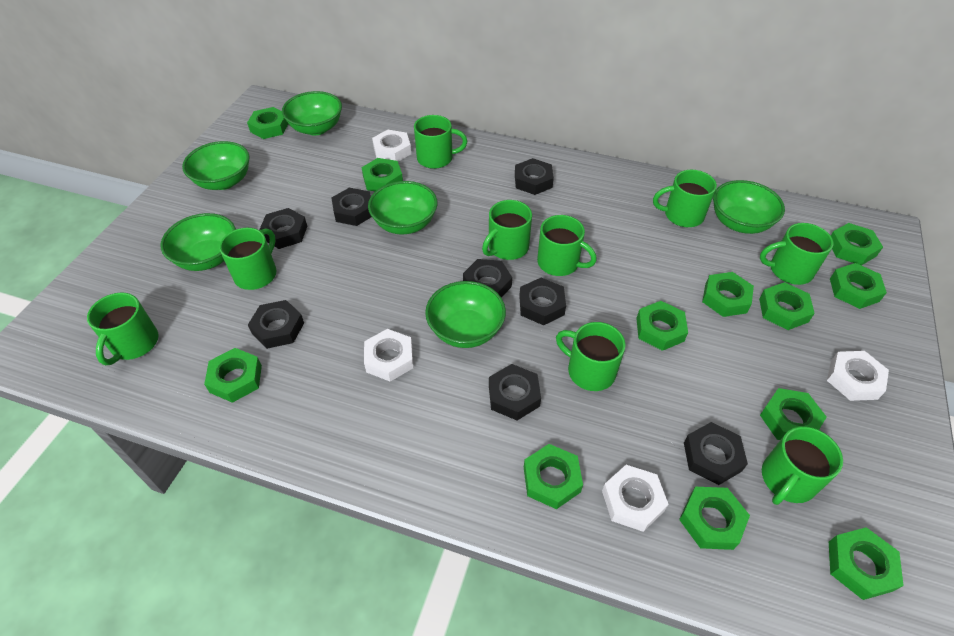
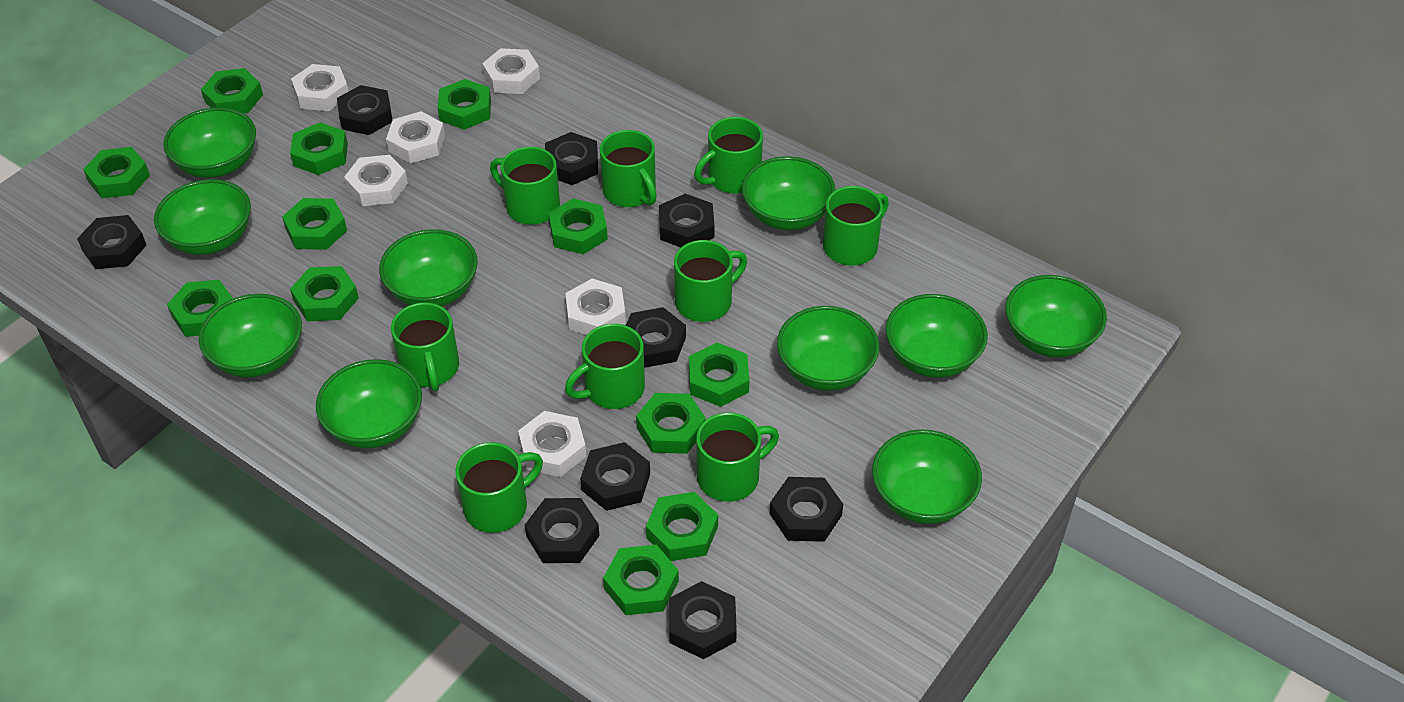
black nut: 8 -> 9
green bowl: 6 -> 10
white nut: 4 -> 6

